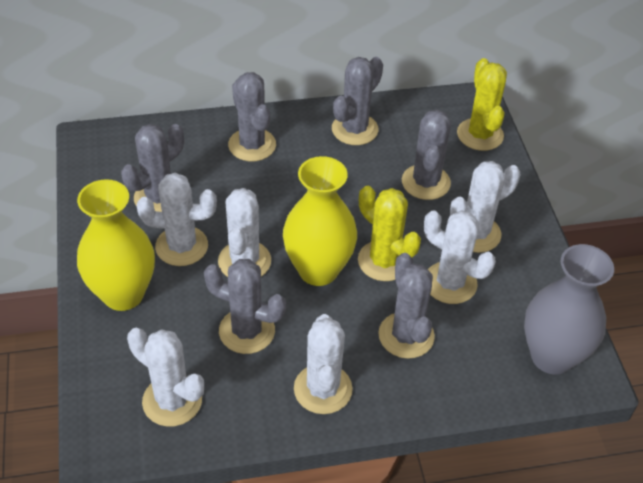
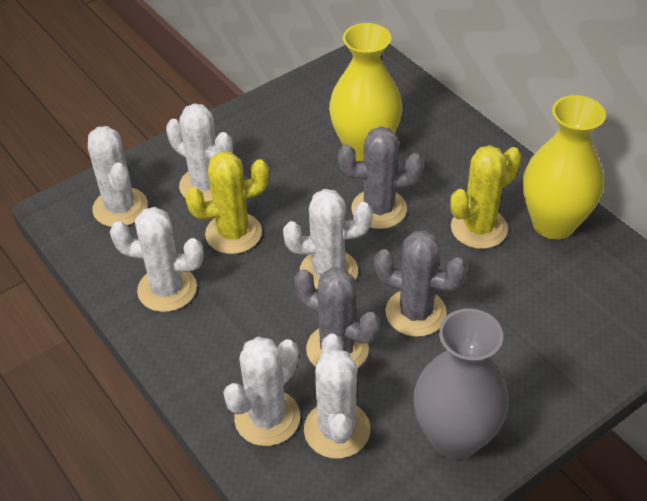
grey cactus: 6 -> 3

